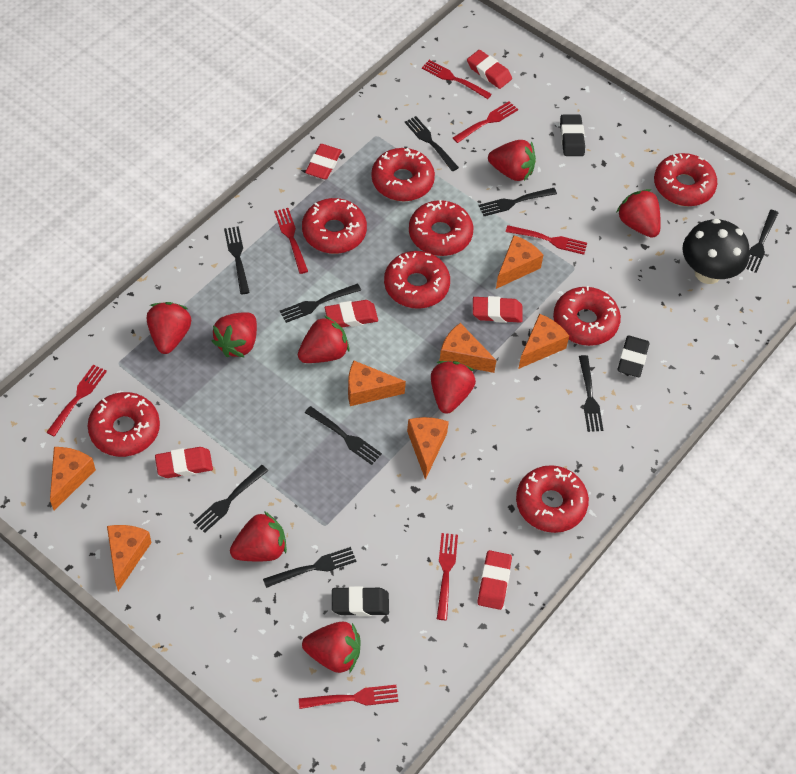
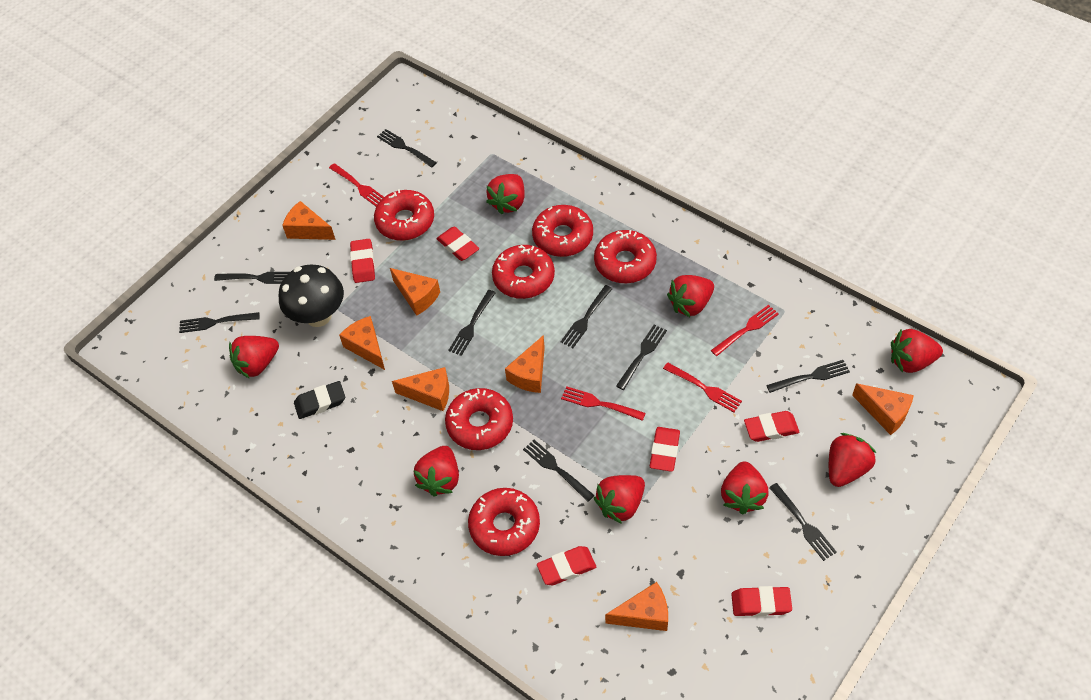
black eraser: 3 -> 1
red donut: 8 -> 6
red fork: 7 -> 4

